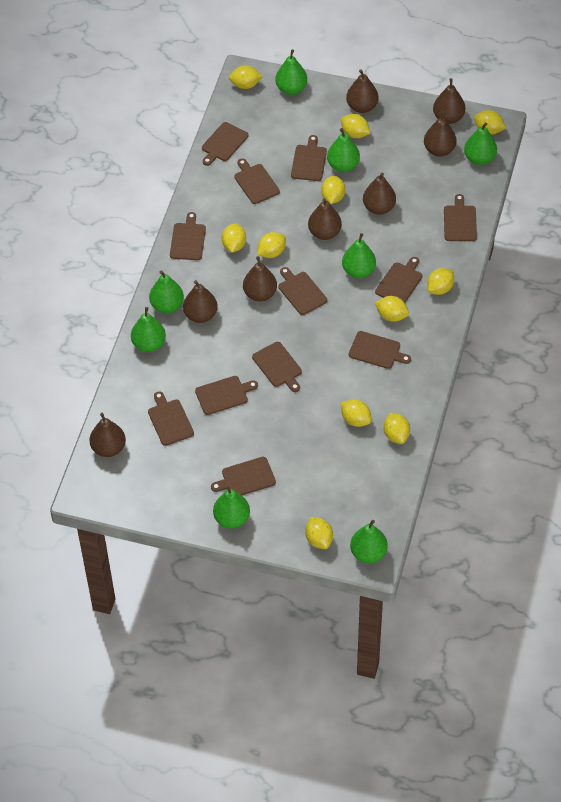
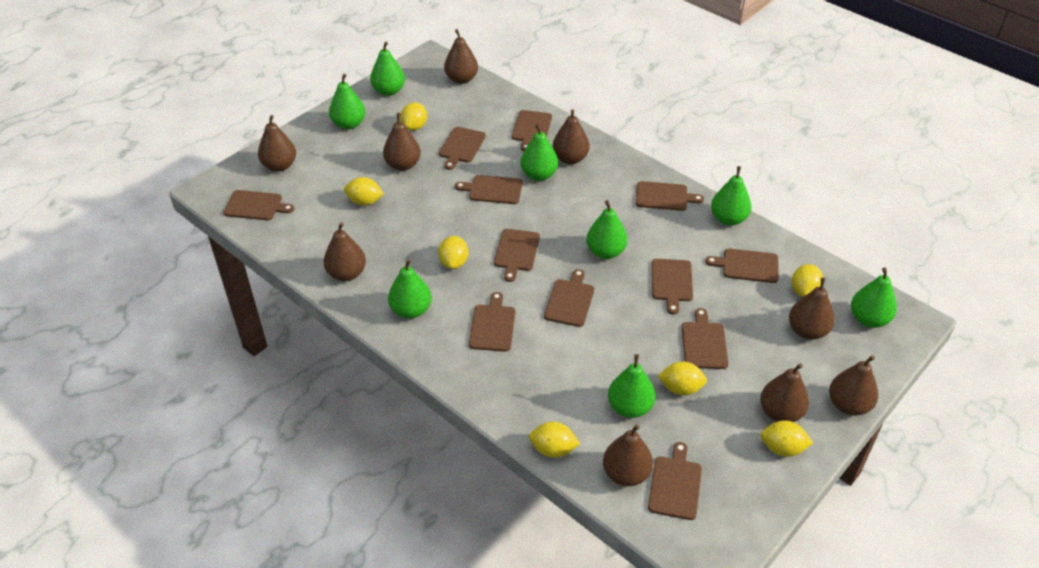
brown pear: 8 -> 9
yellow lemon: 11 -> 7

